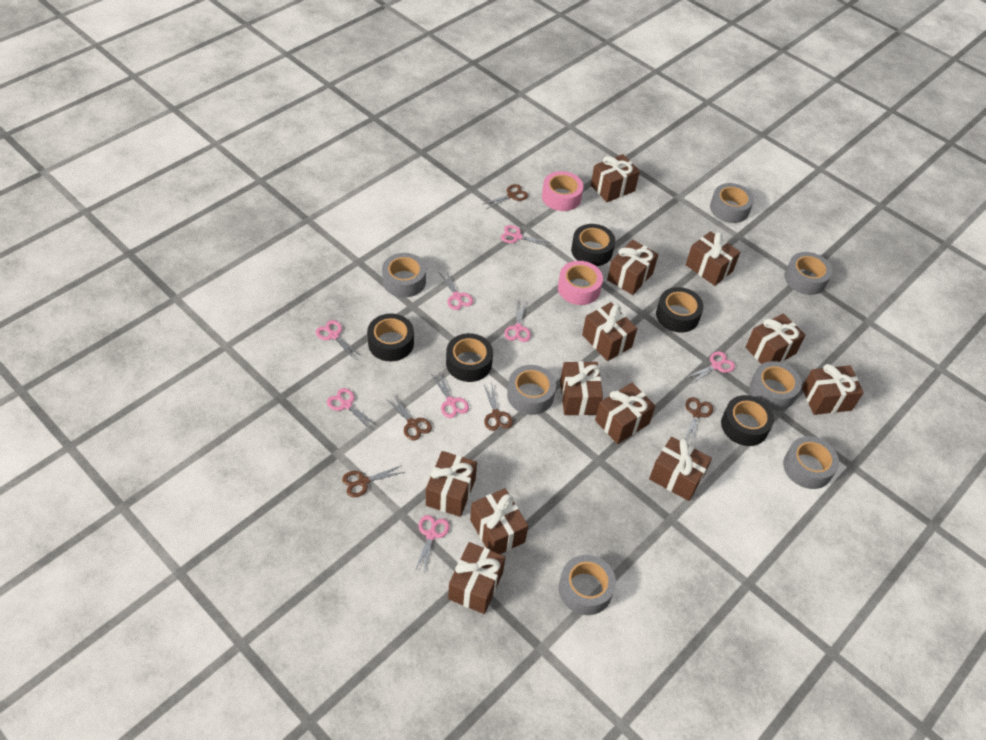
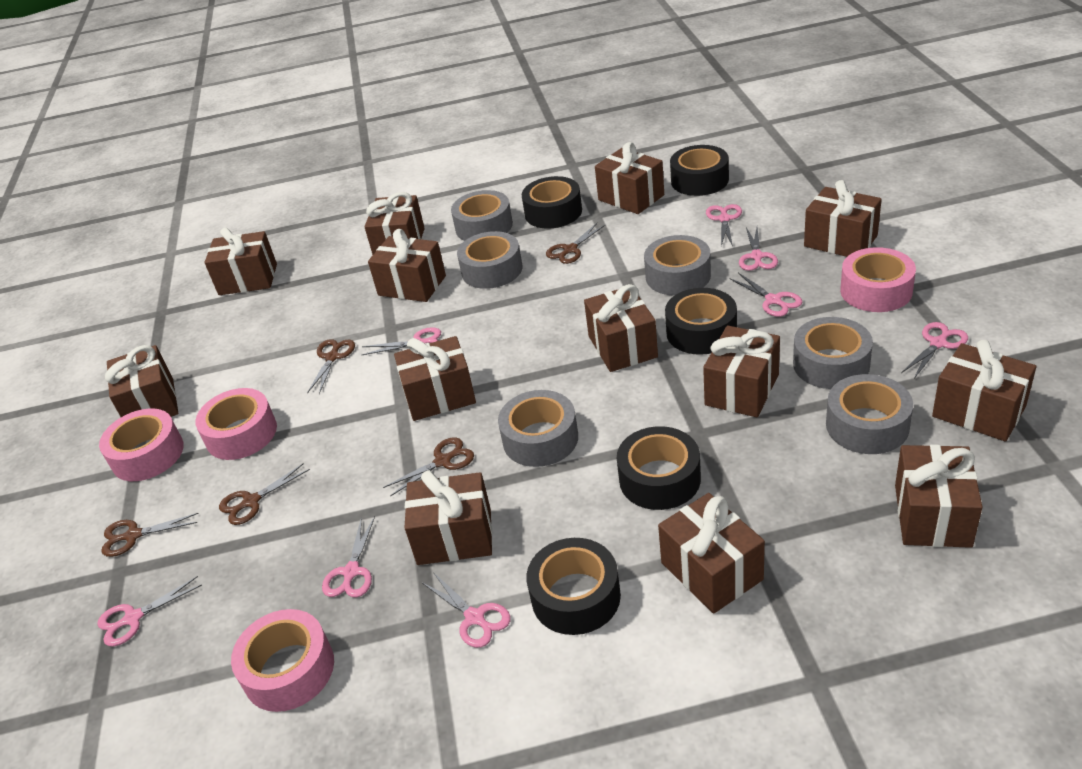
brown gift: 12 -> 13
grey tape: 7 -> 6
pink tape: 2 -> 4

